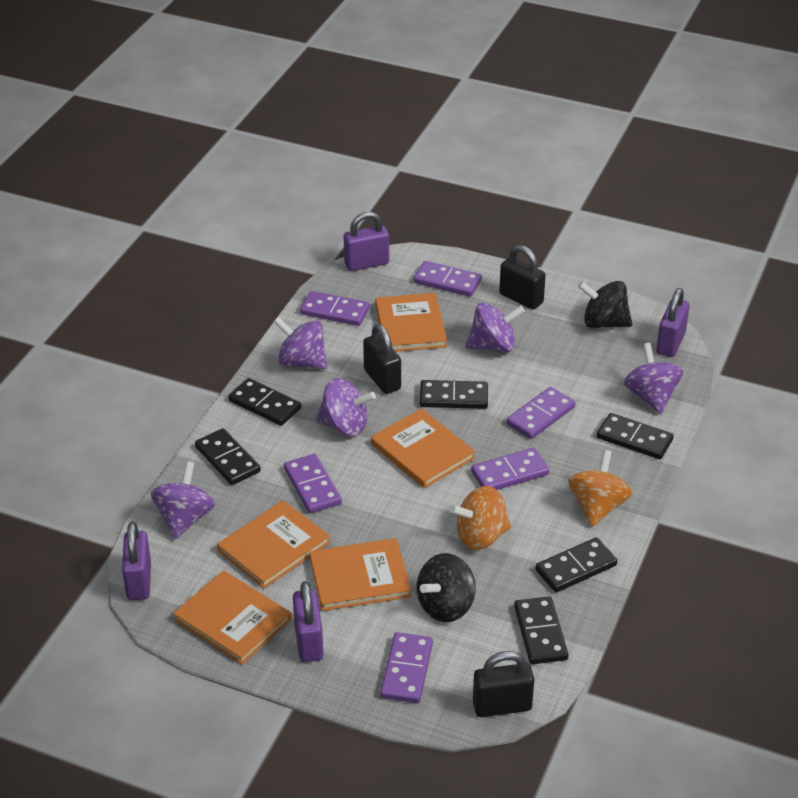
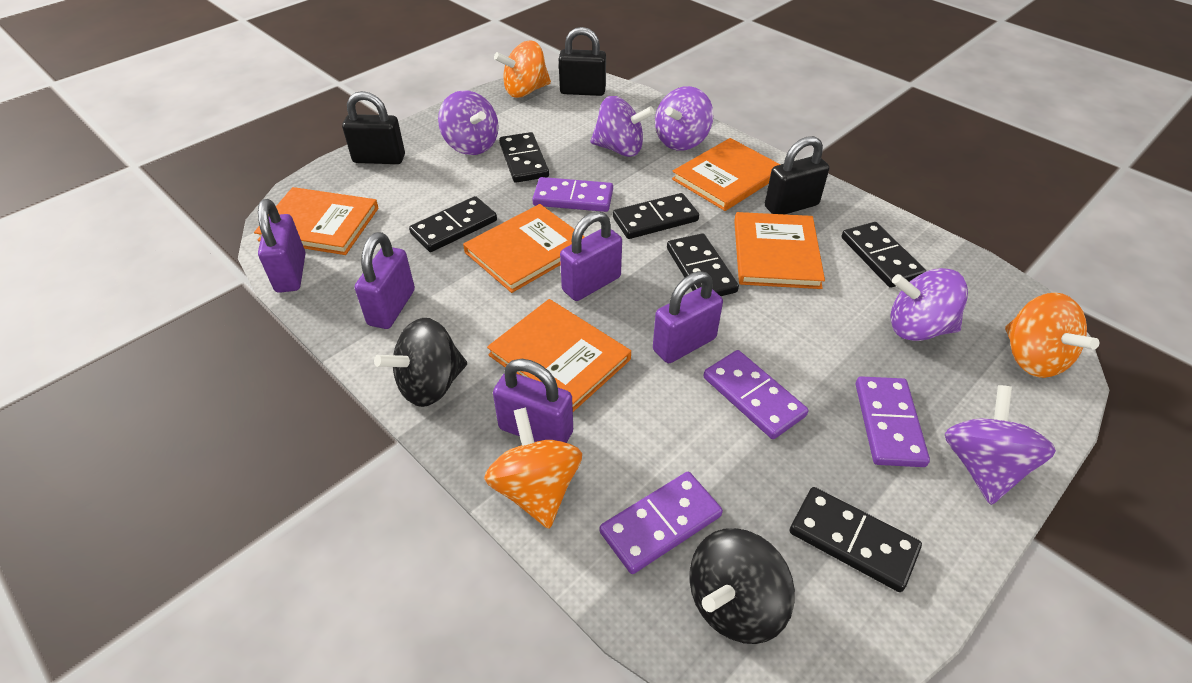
orange spinning top: 2 -> 3
purple domino: 6 -> 4
purple padlock: 4 -> 5

